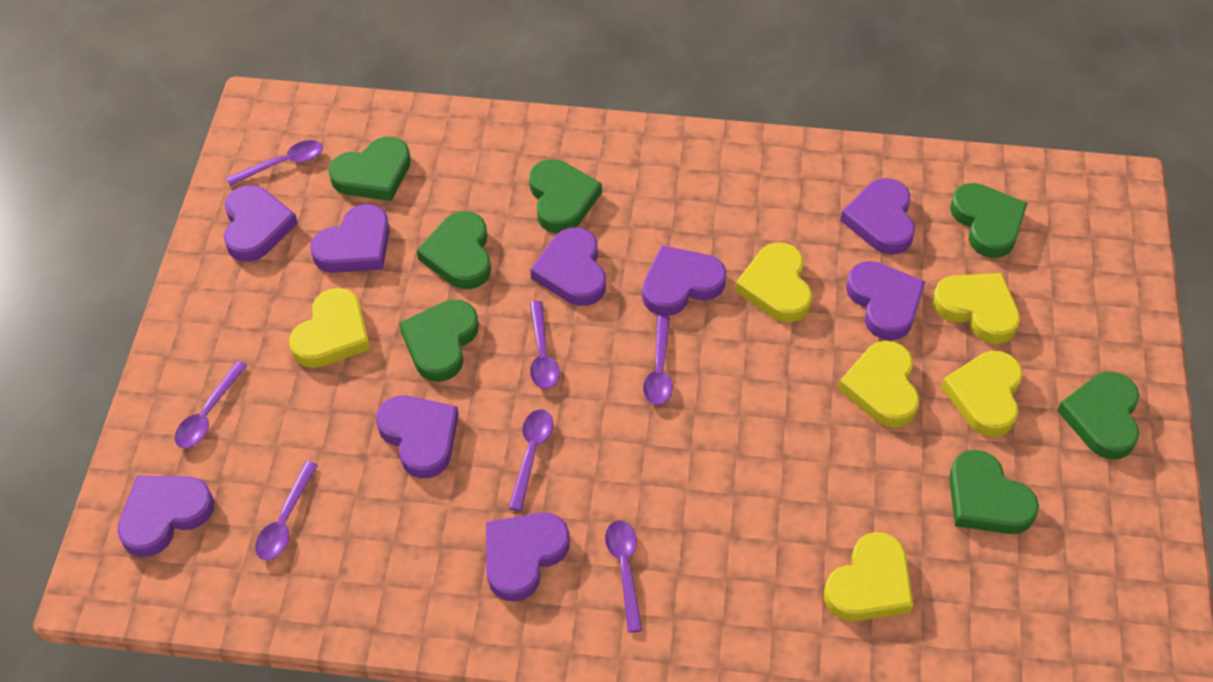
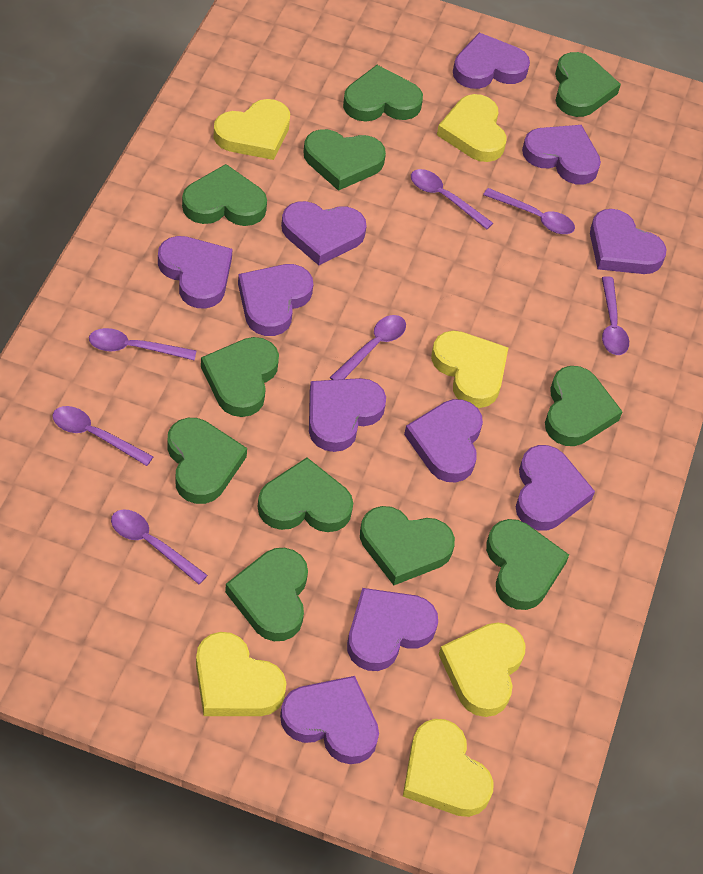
green heart: 7 -> 11
purple heart: 9 -> 11

